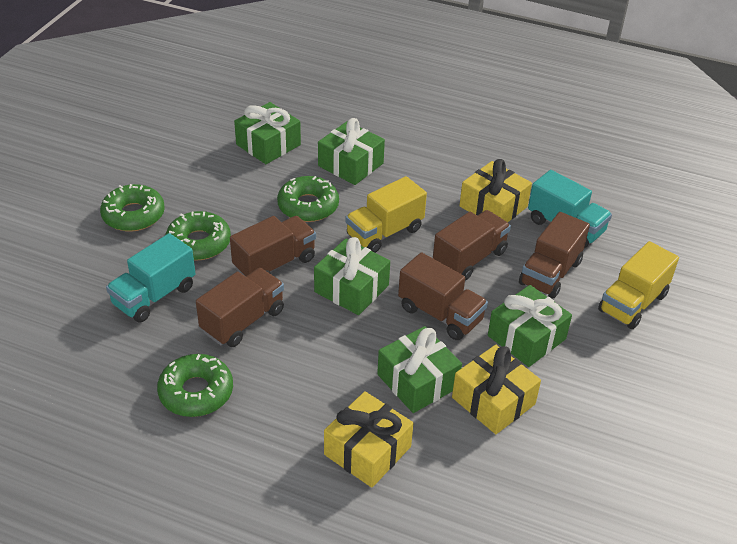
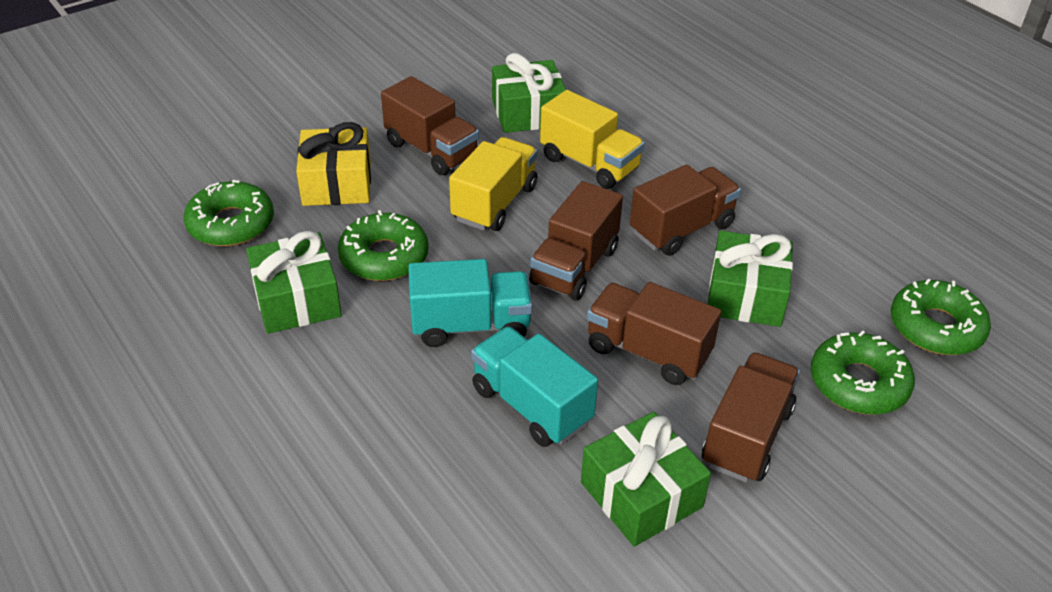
green gift: 5 -> 4
yellow gift: 3 -> 1

